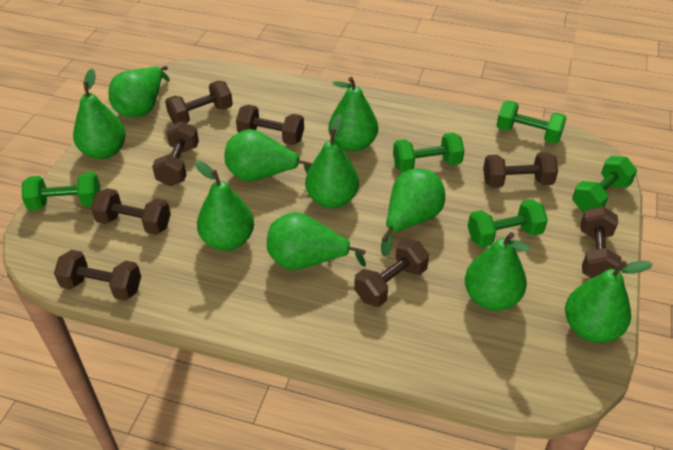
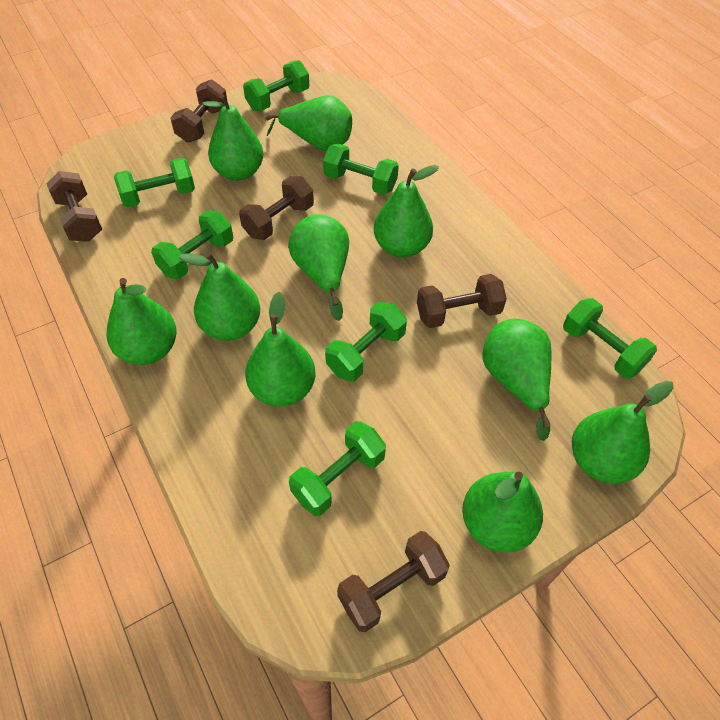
brown dumbbell: 8 -> 5
green dumbbell: 5 -> 7

